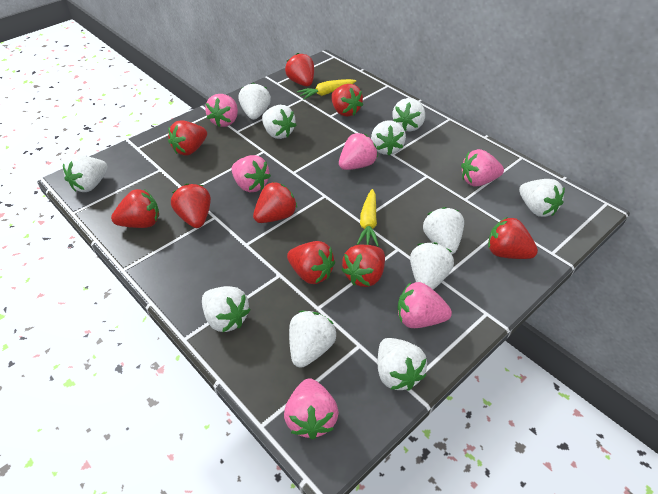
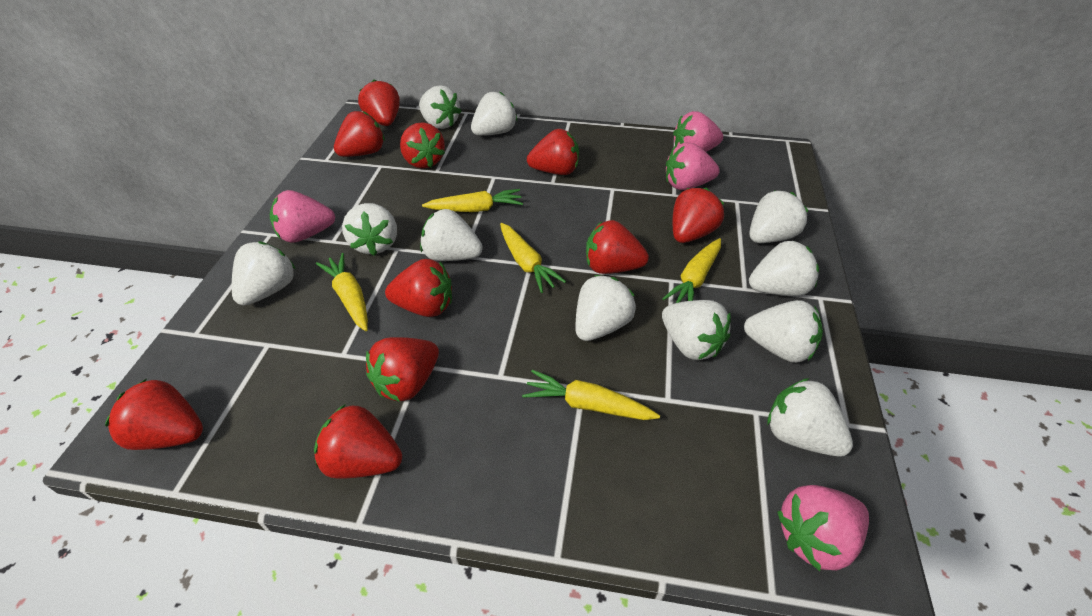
pink strawberry: 6 -> 4
red strawberry: 9 -> 10
yellow carrot: 2 -> 5

